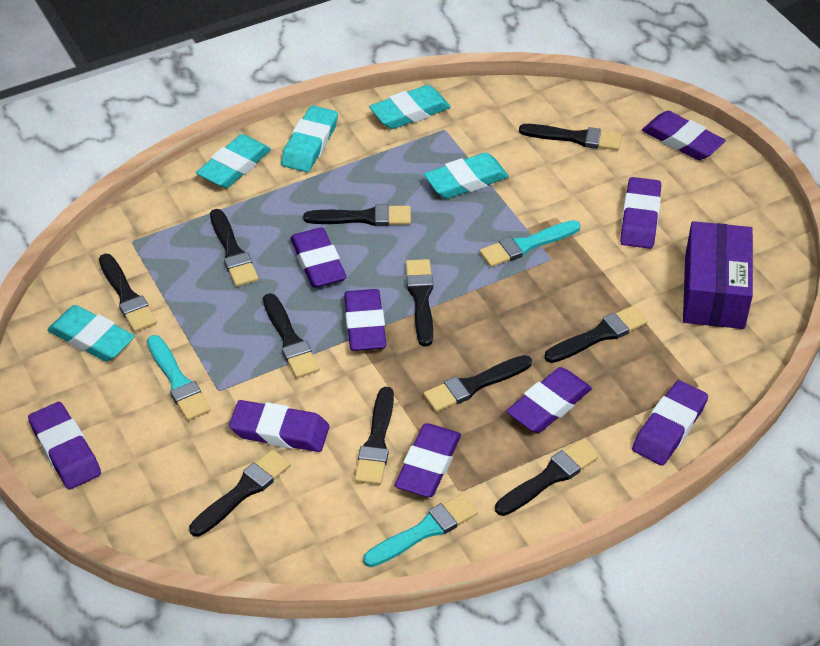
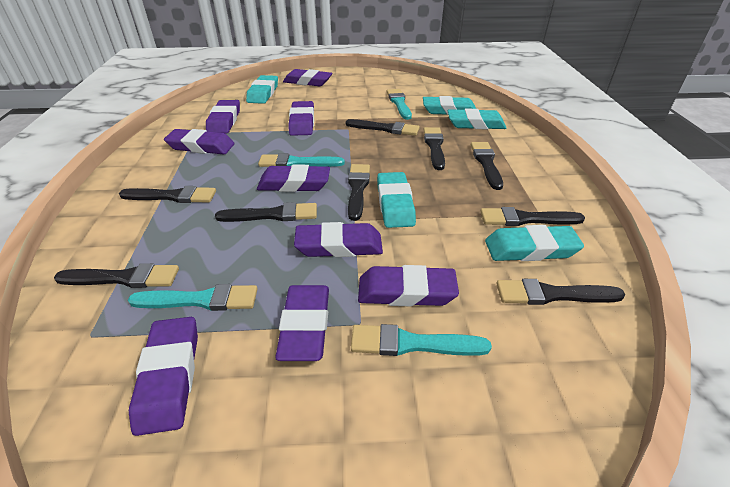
black brush: 11 -> 9
purple box: 1 -> 0
turquoise brush: 3 -> 4

